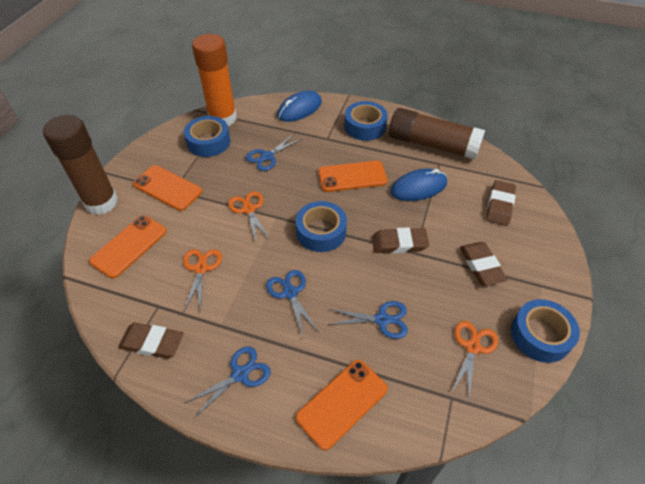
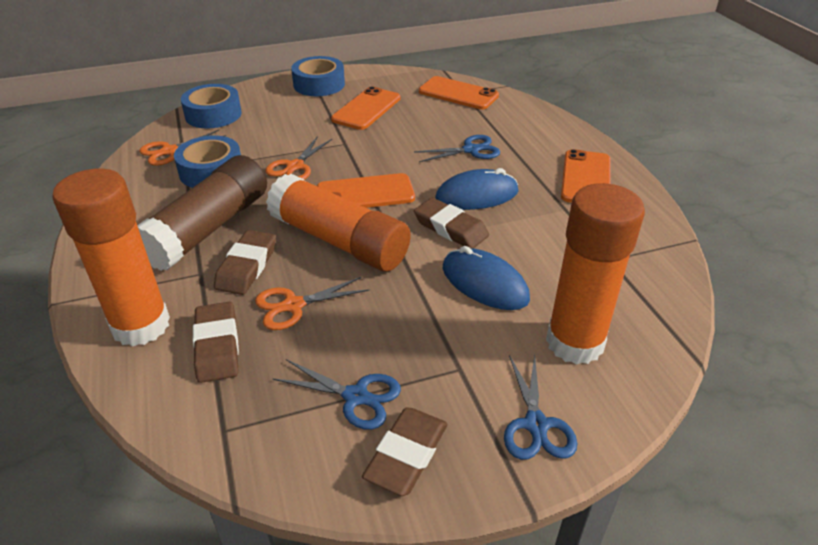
blue scissors: 4 -> 3
blue tape: 4 -> 3
brown glue stick: 2 -> 1
orange glue stick: 1 -> 3

